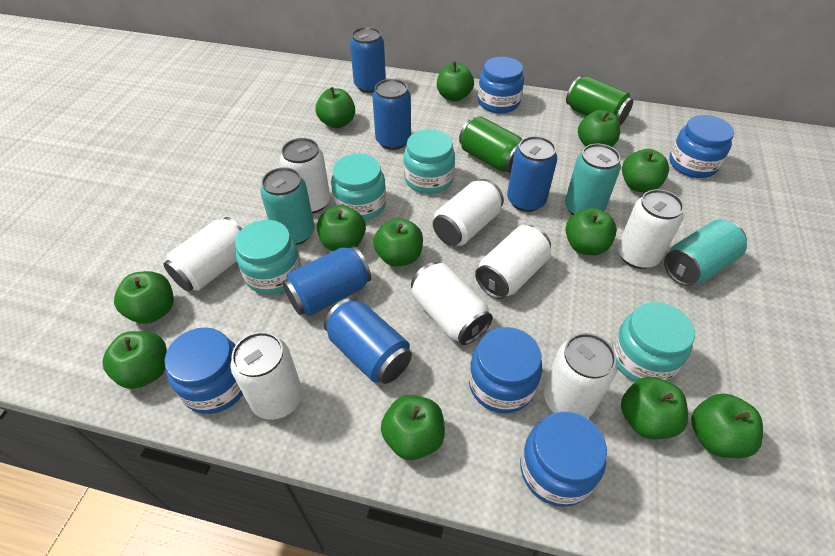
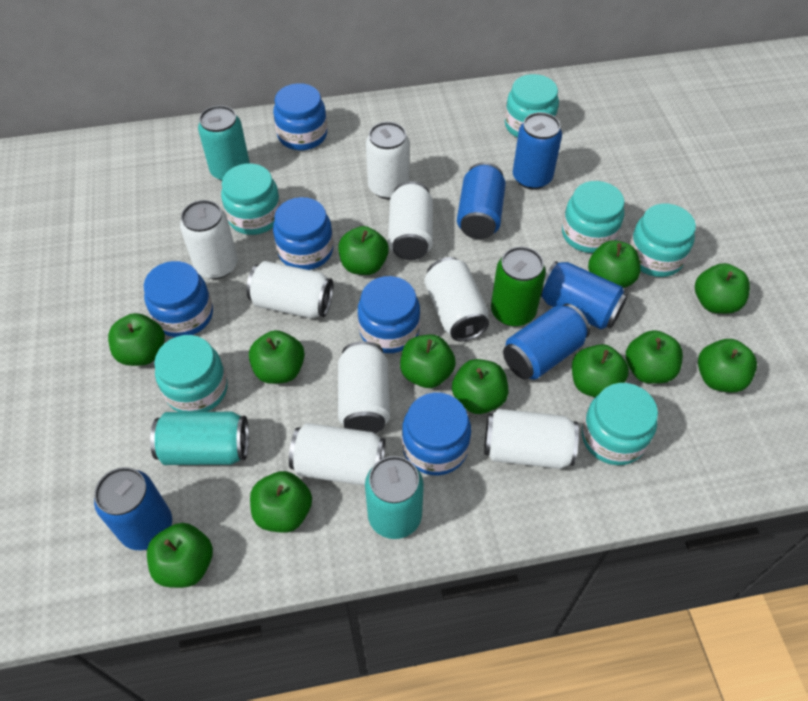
green can: 2 -> 1
turquoise jar: 4 -> 6

